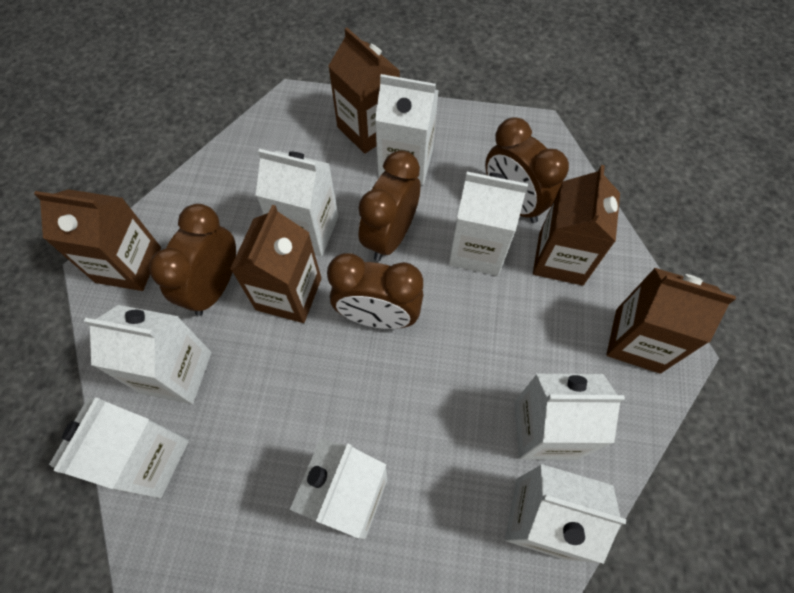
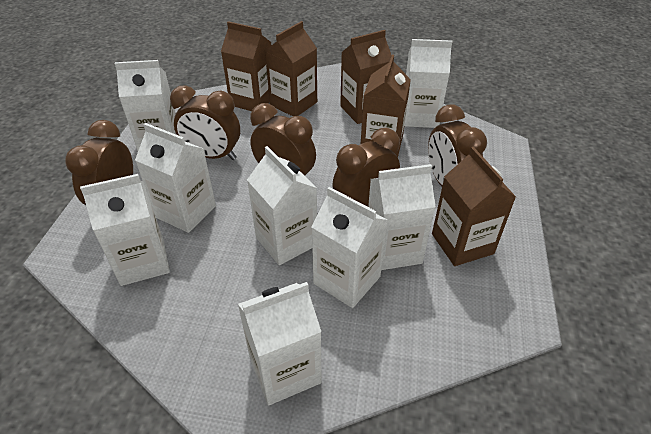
brown clock: 4 -> 5

